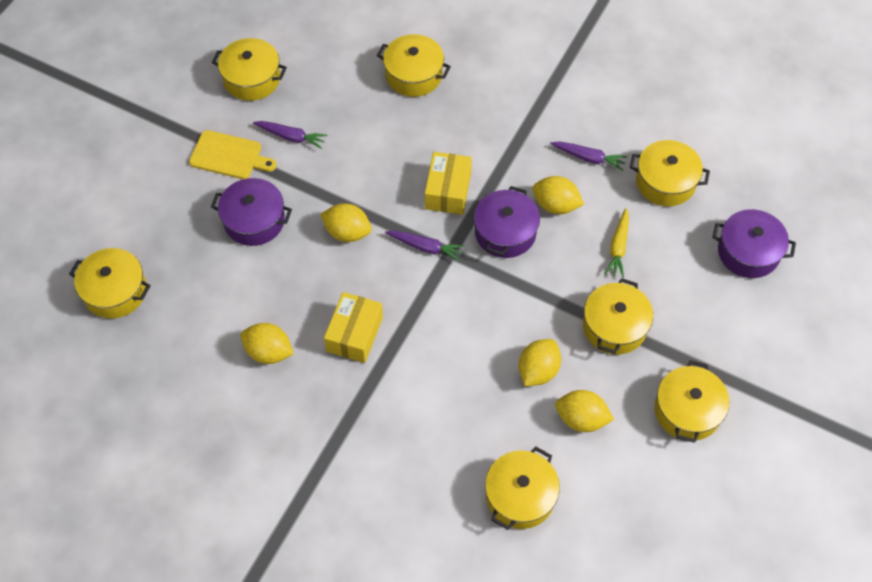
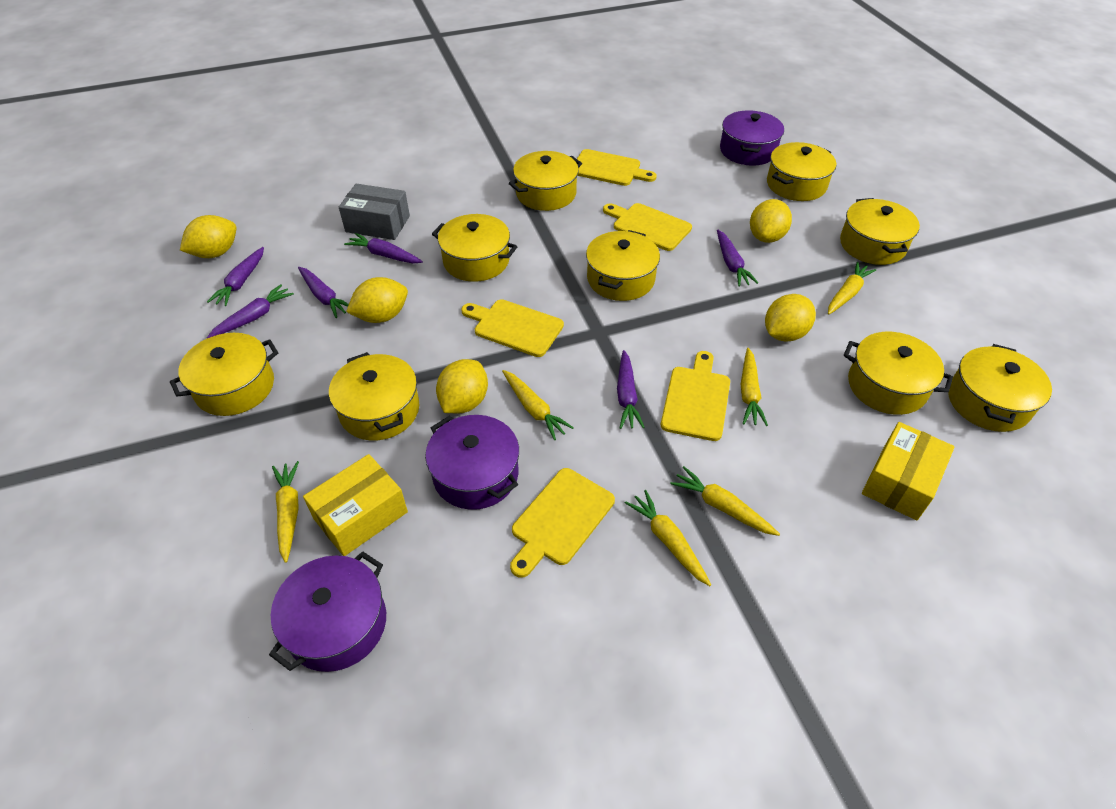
grey box: 0 -> 1
purple carrot: 3 -> 6
yellow carrot: 1 -> 6
yellow cutting board: 1 -> 5
yellow pot: 7 -> 9

